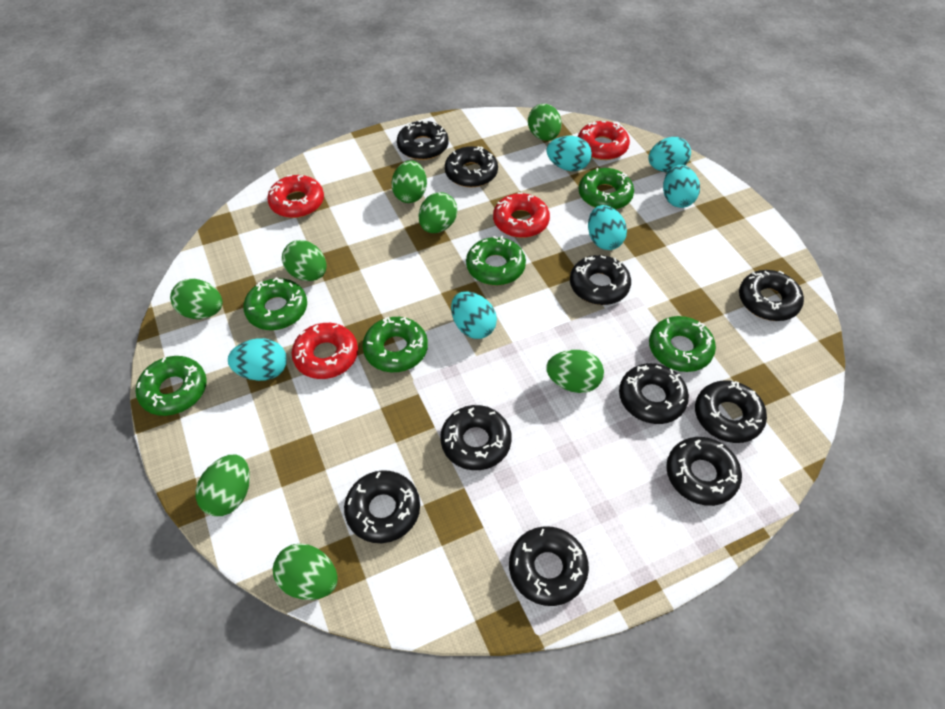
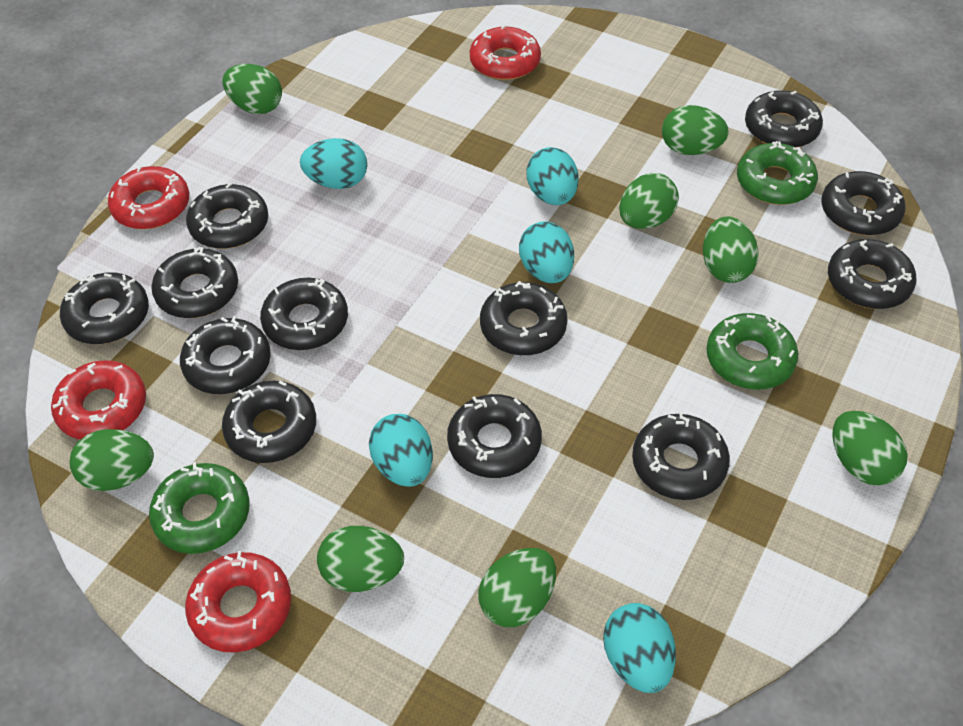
black donut: 10 -> 12
green donut: 6 -> 3
turquoise egg: 6 -> 5

